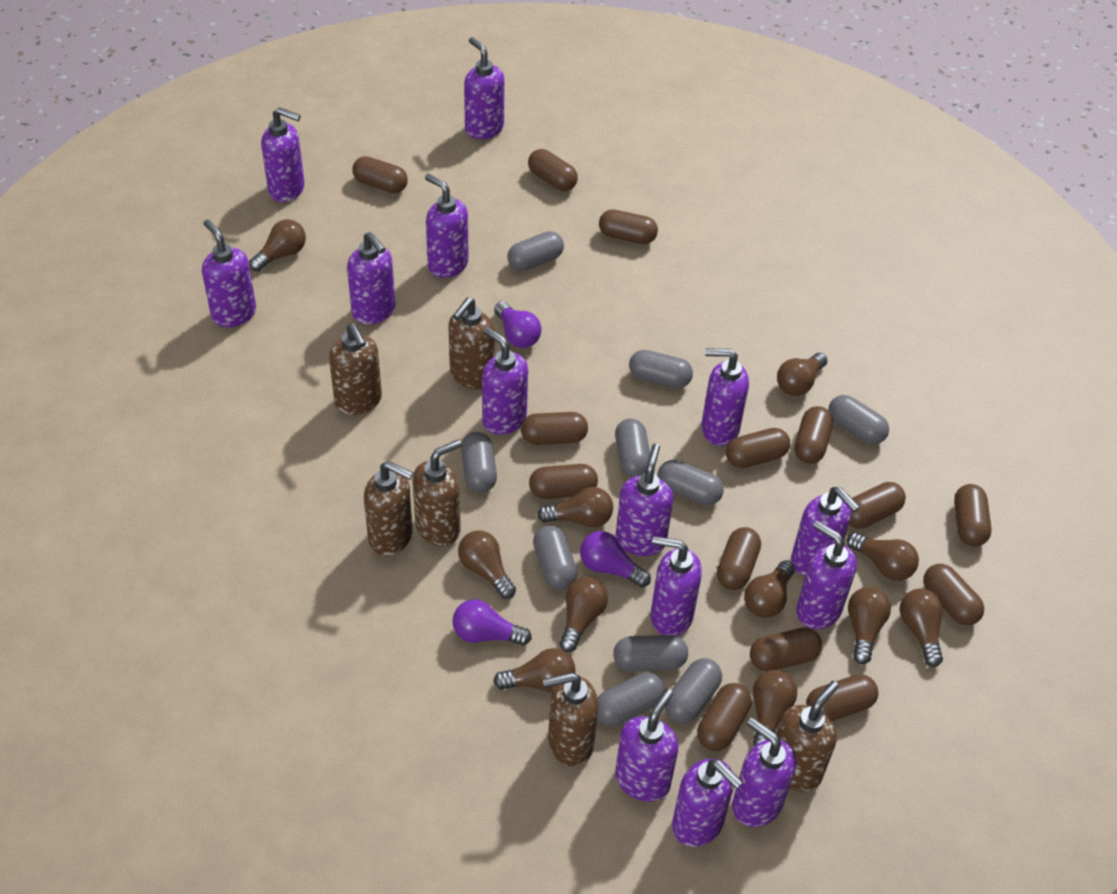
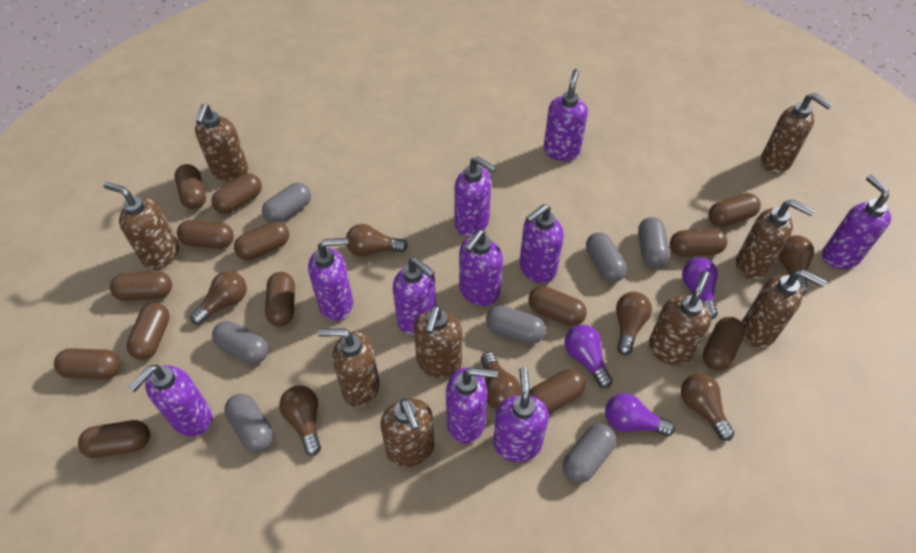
brown light bulb: 11 -> 7
brown soap dispenser: 6 -> 9
grey capsule: 10 -> 7
purple soap dispenser: 14 -> 10

